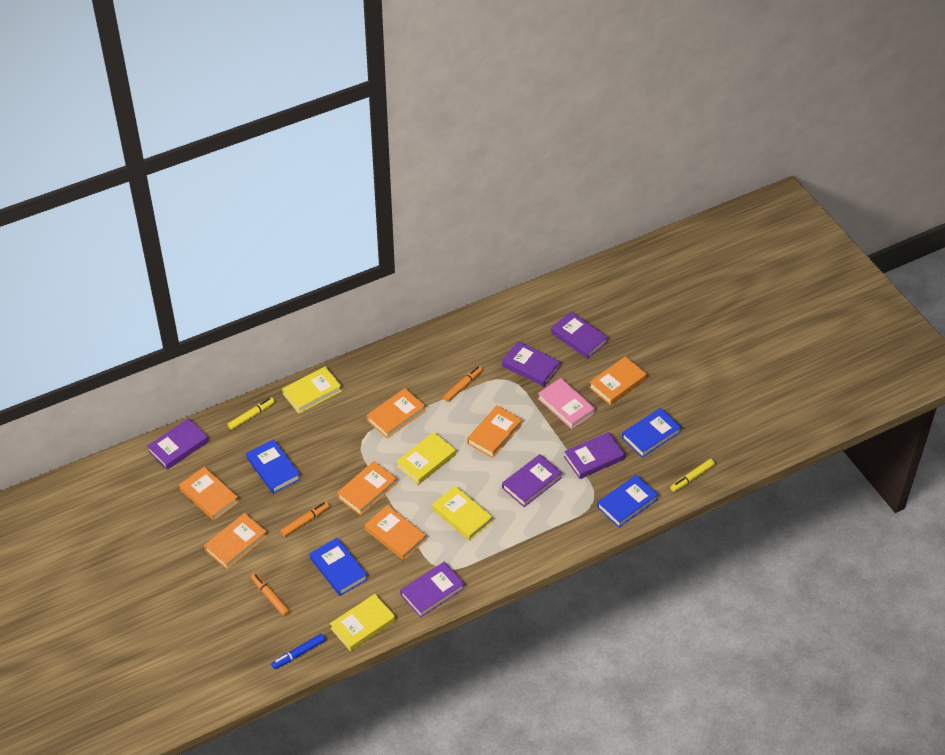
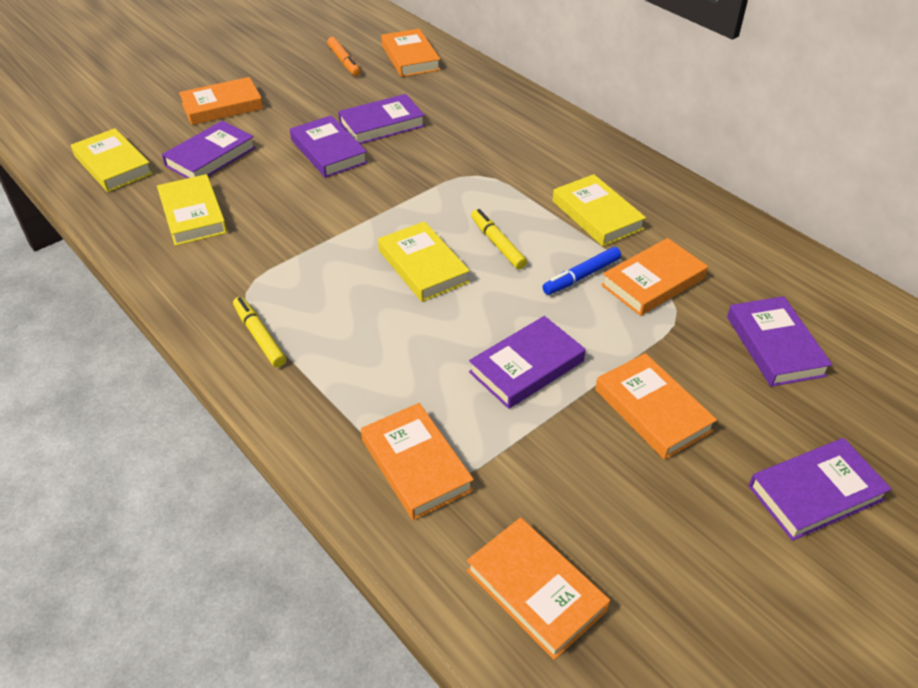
blue book: 4 -> 0
orange book: 7 -> 6
orange marker: 3 -> 1
pink book: 1 -> 0

